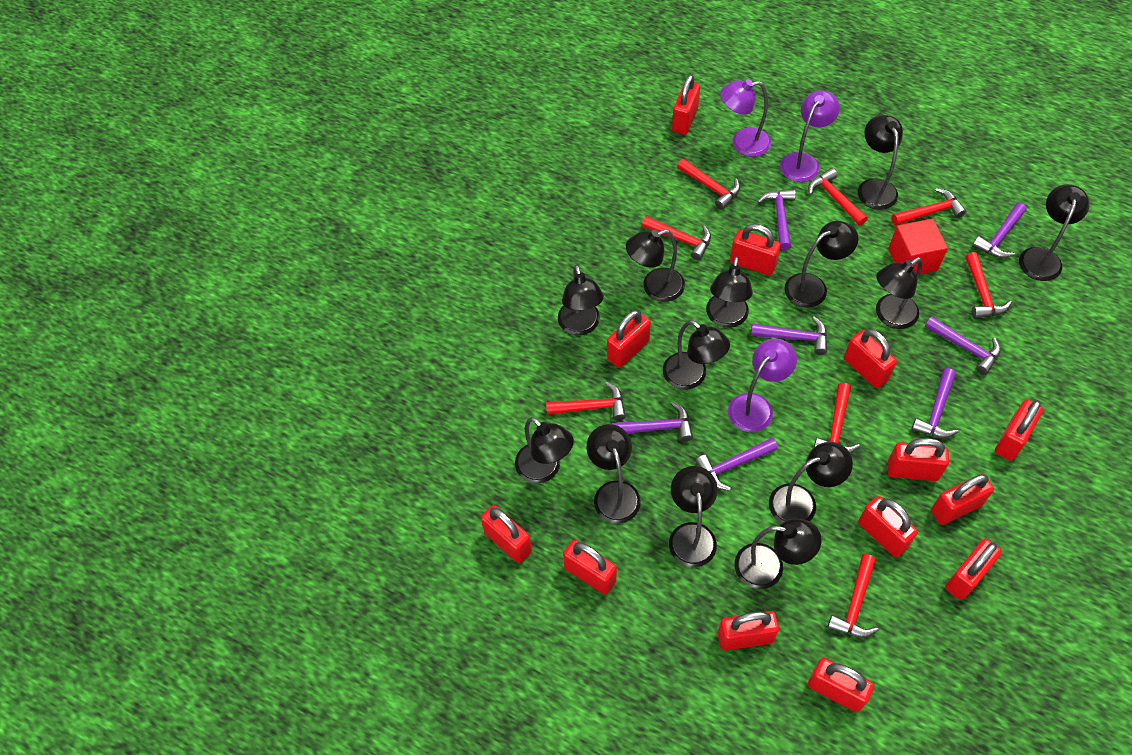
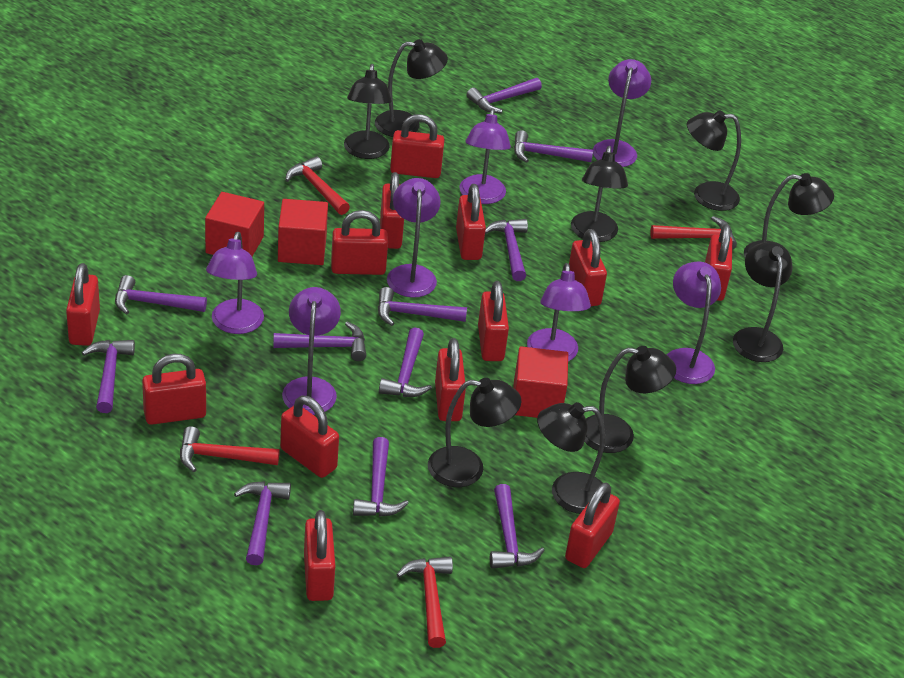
black lamp: 13 -> 9
purple hammer: 7 -> 11
purple lamp: 3 -> 7
red cube: 1 -> 3
red hammer: 8 -> 4

